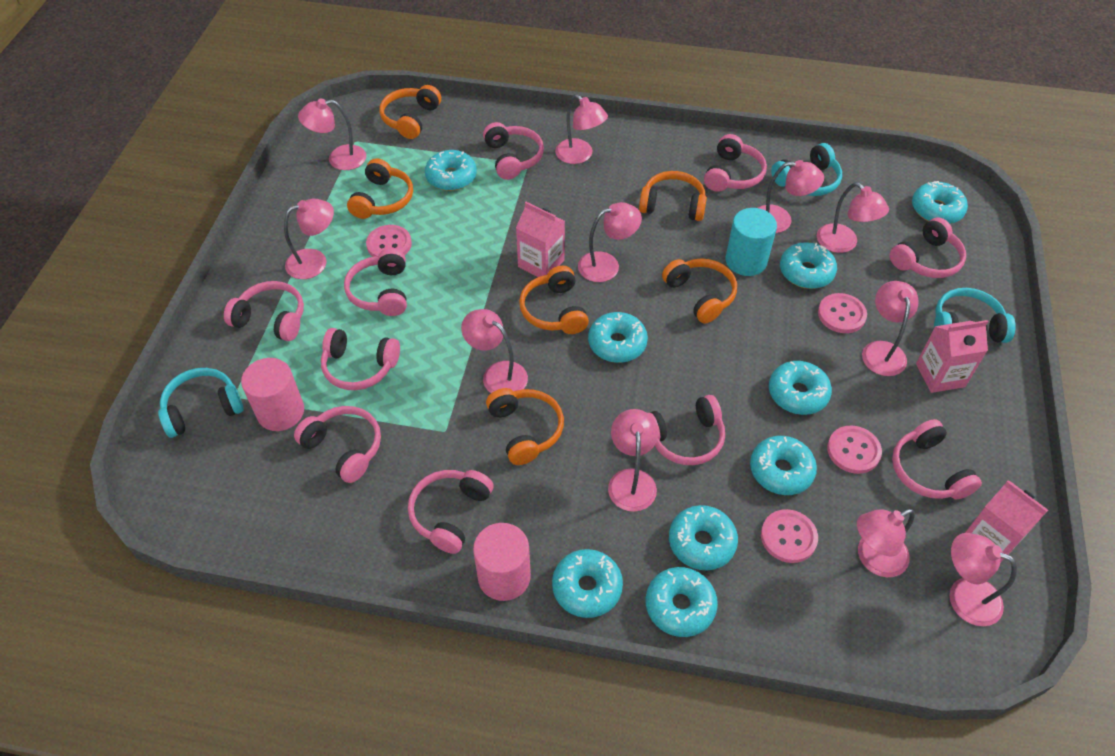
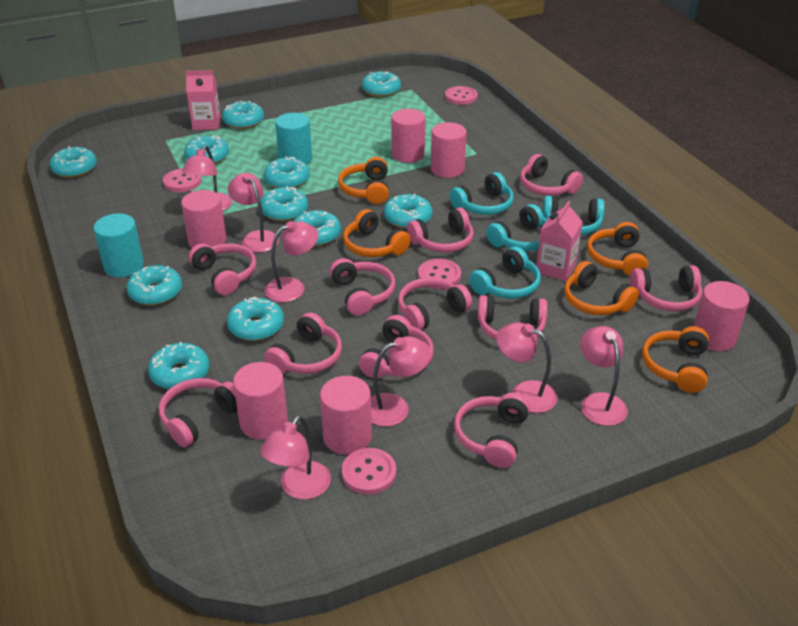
orange headphones: 6 -> 5
pink carton: 3 -> 2
pink cylinder: 2 -> 6
pink headphones: 10 -> 11
pink lamp: 11 -> 7
turquoise cylinder: 1 -> 2
turquoise donut: 9 -> 11
turquoise headphones: 3 -> 4

